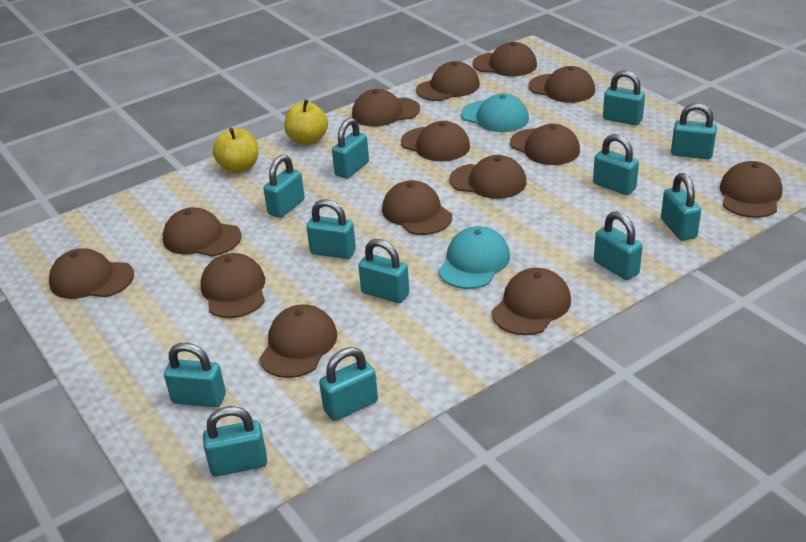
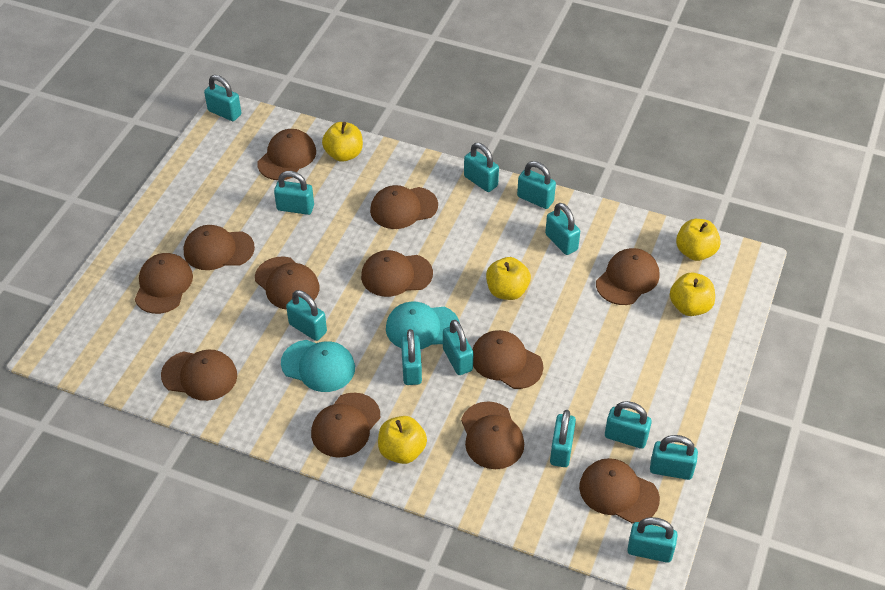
brown cap: 14 -> 12
yellow apple: 2 -> 5

